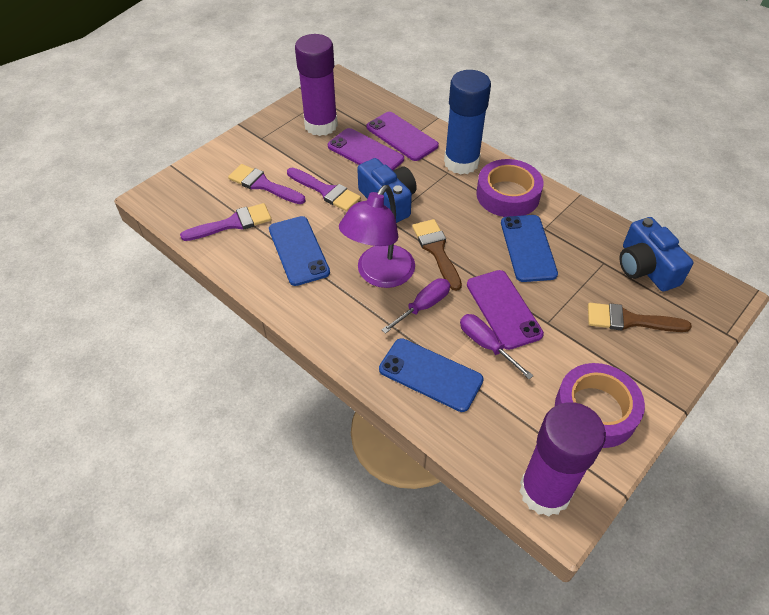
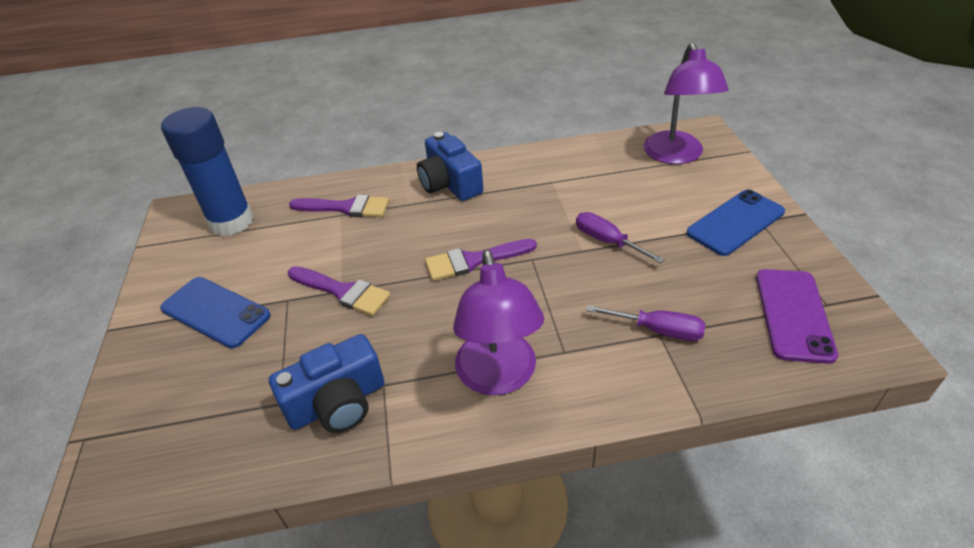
blue phone: 3 -> 2
brown brush: 2 -> 0
purple glue stick: 2 -> 0
purple lamp: 1 -> 2
purple phone: 3 -> 1
purple tape: 2 -> 0

